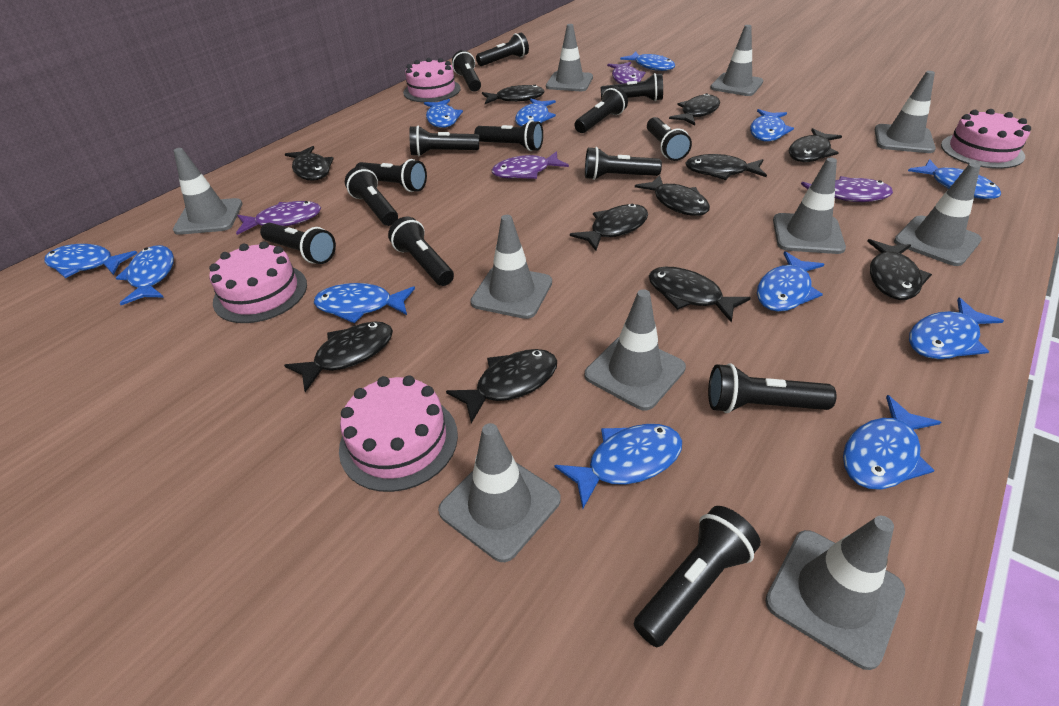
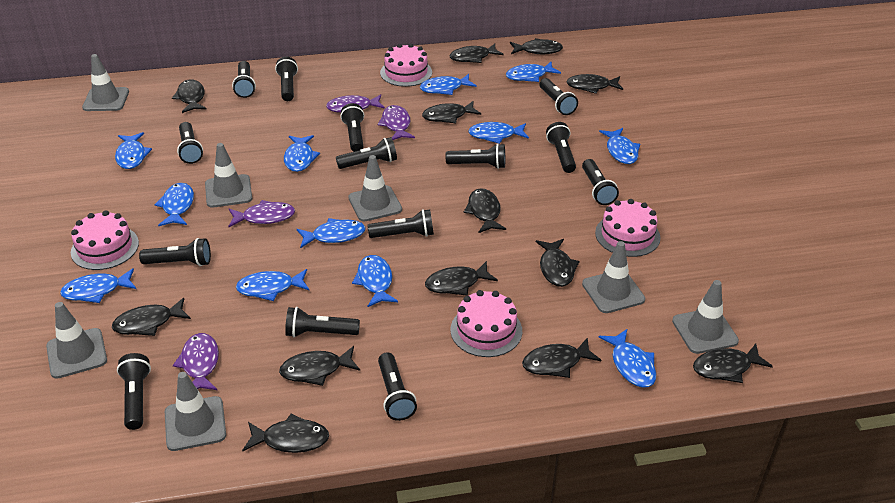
black fish: 11 -> 13
grey traffic cone: 10 -> 7

